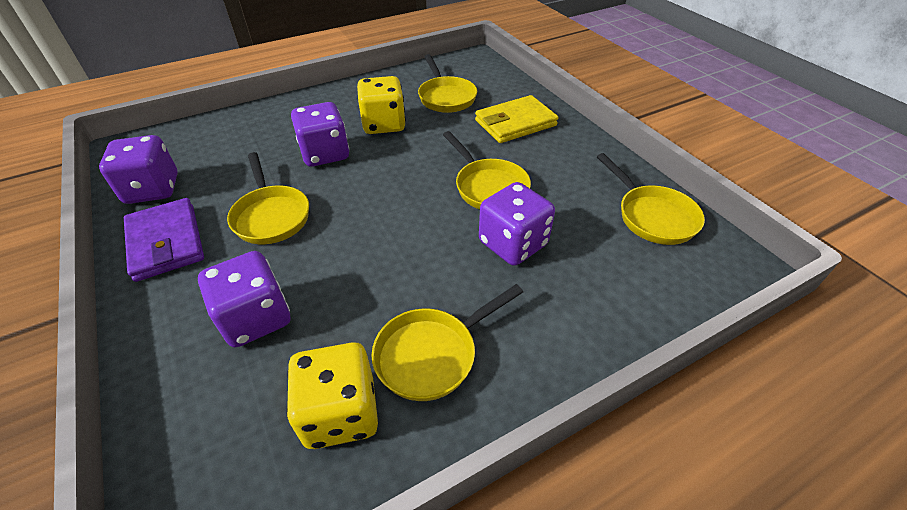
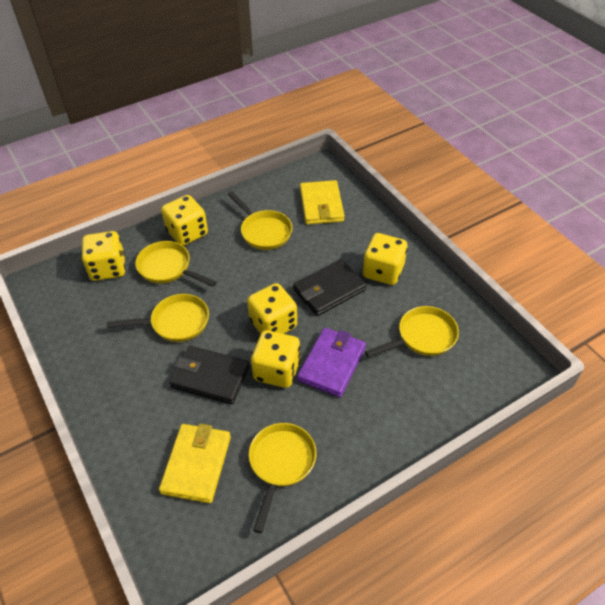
black wallet: 0 -> 2
purple dice: 4 -> 0
yellow dice: 2 -> 5
yellow wallet: 1 -> 2

